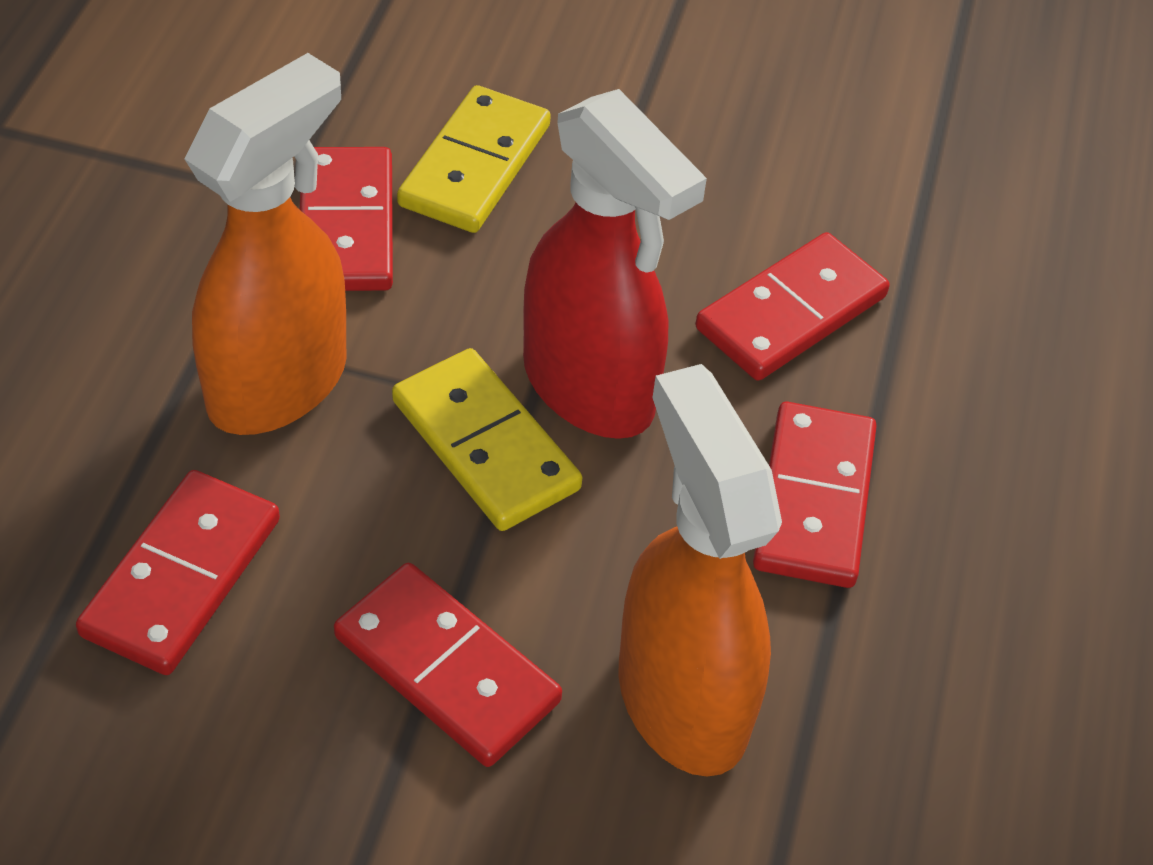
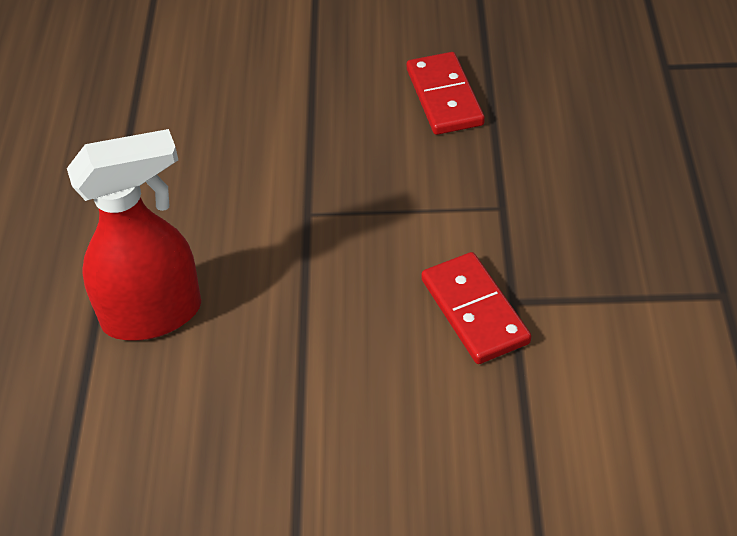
orange spray bottle: 2 -> 0
red domino: 5 -> 2
yellow domino: 2 -> 0

